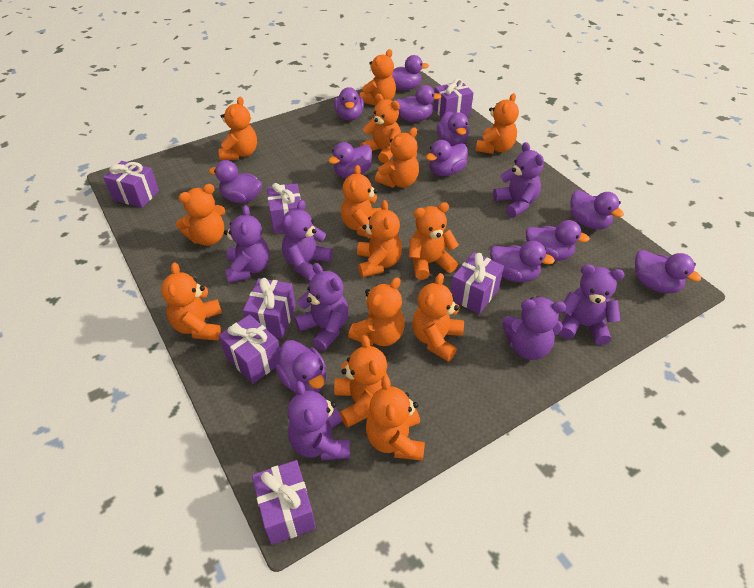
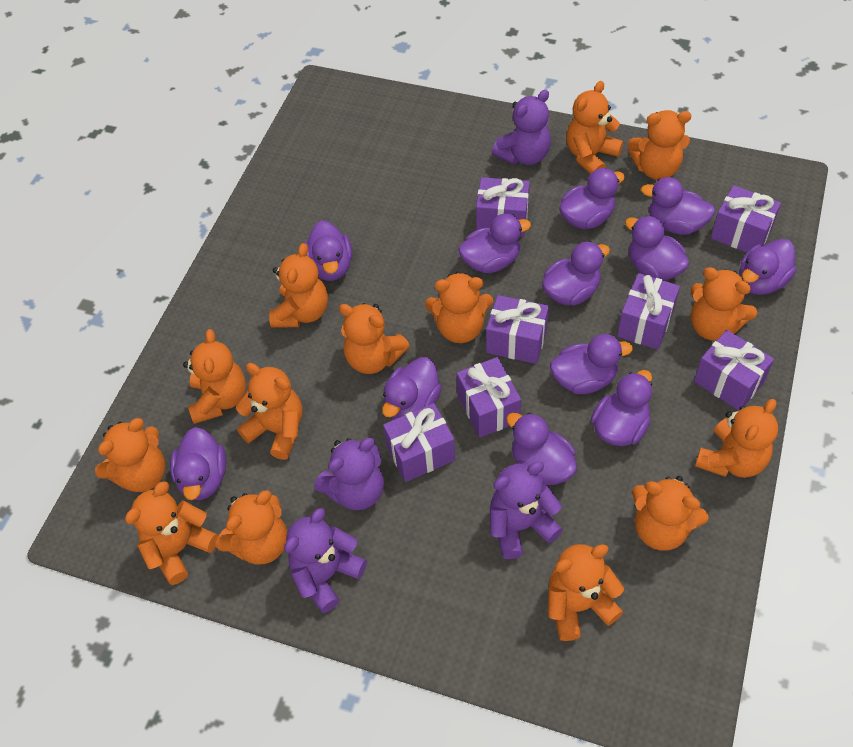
purple teddy bear: 7 -> 4

